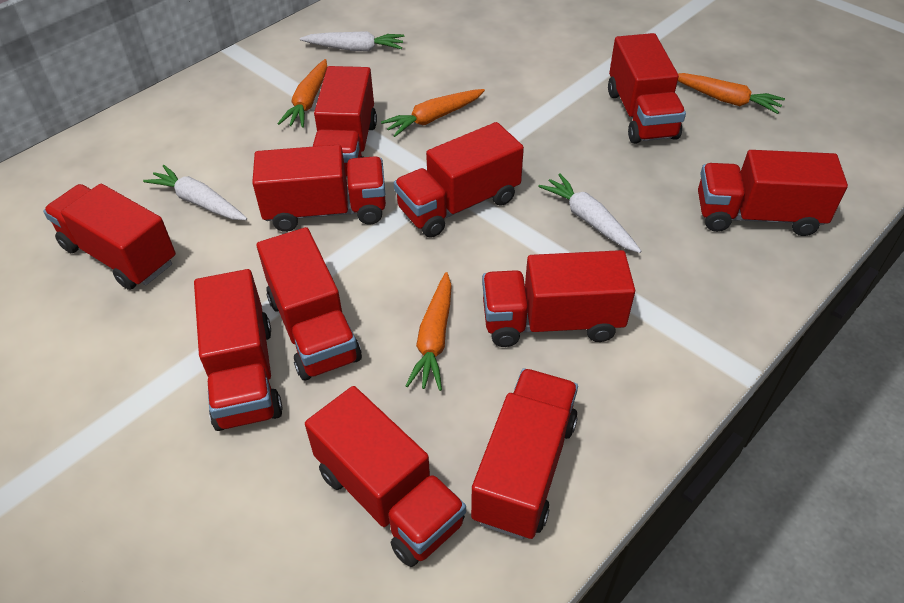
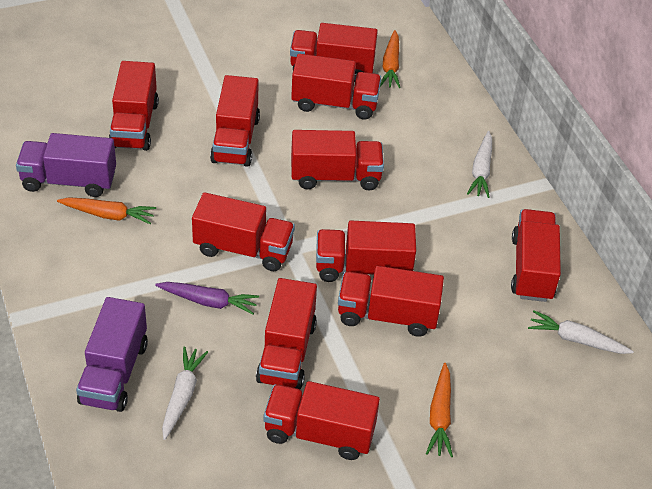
orange carrot: 4 -> 3
purple carrot: 0 -> 1
purple truck: 0 -> 2

